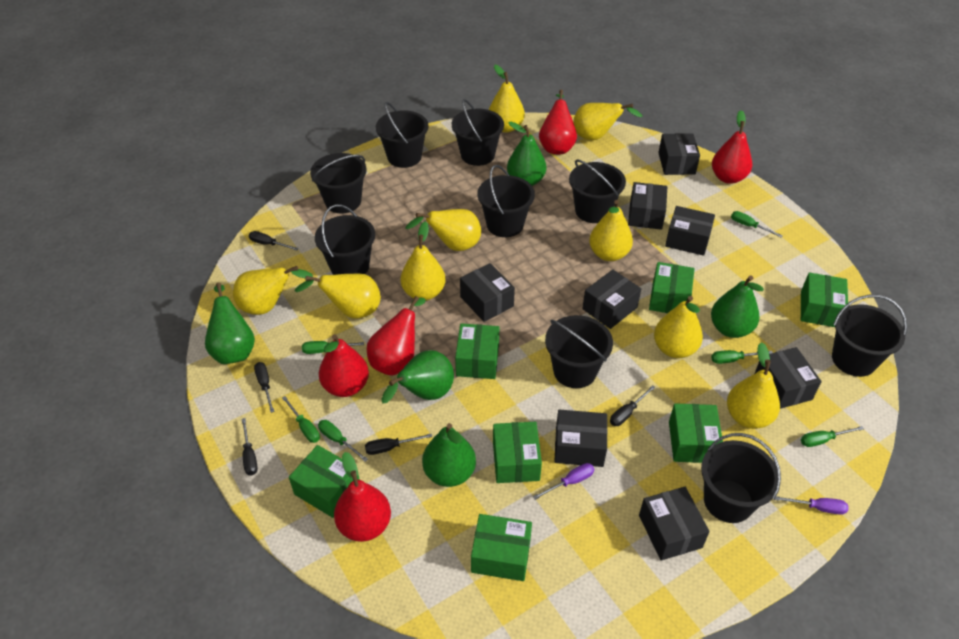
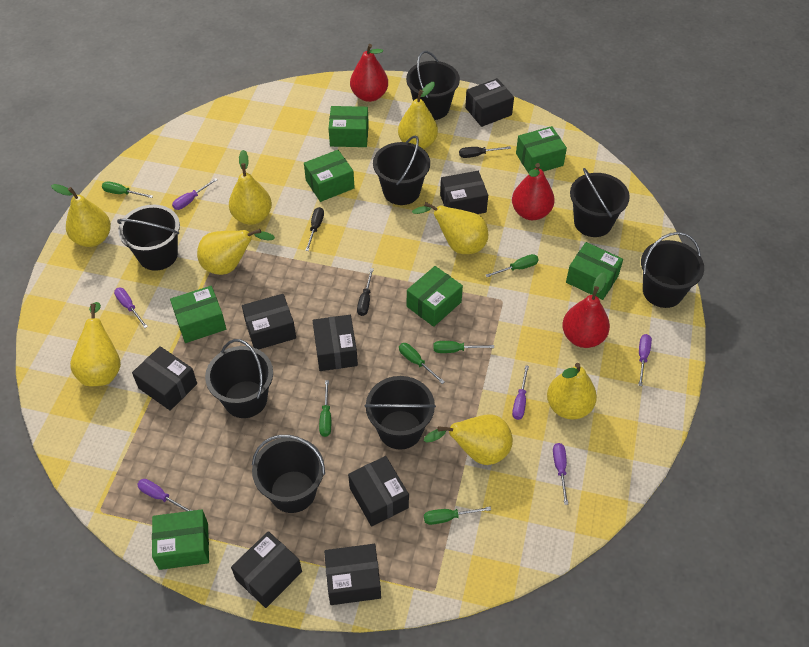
black bucket: 9 -> 8
black screwdriver: 5 -> 3
green pear: 5 -> 0
purple screwdriver: 2 -> 6
red pear: 5 -> 3
yellow pear: 9 -> 8

